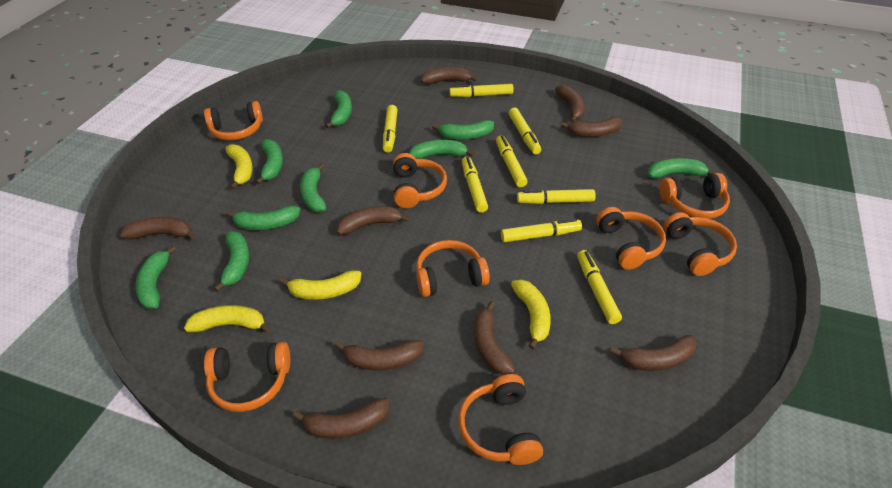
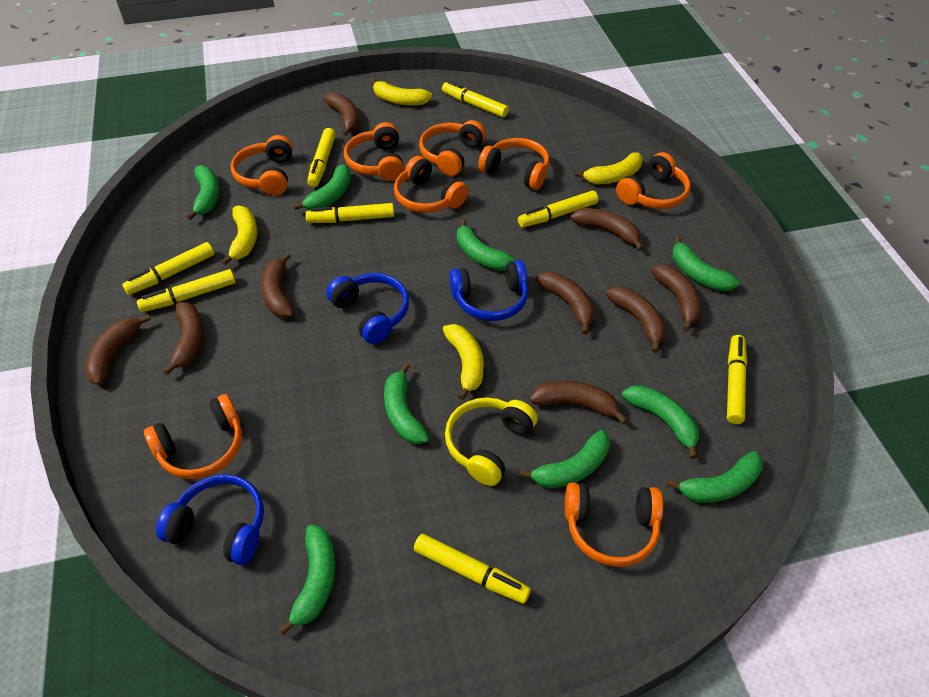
blue headphones: 0 -> 3
yellow headphones: 0 -> 1

